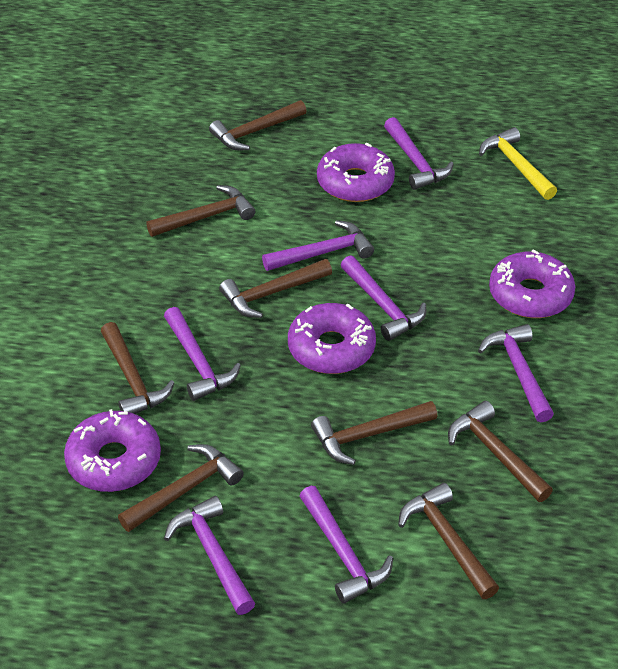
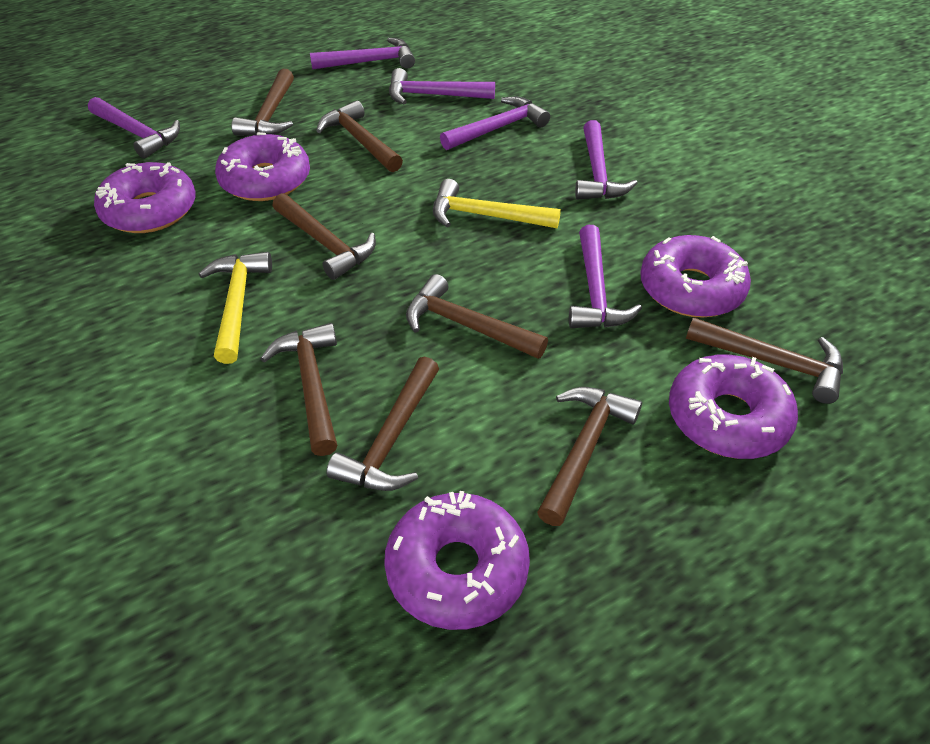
purple donut: 4 -> 5
purple hammer: 7 -> 6
yellow hammer: 1 -> 2

